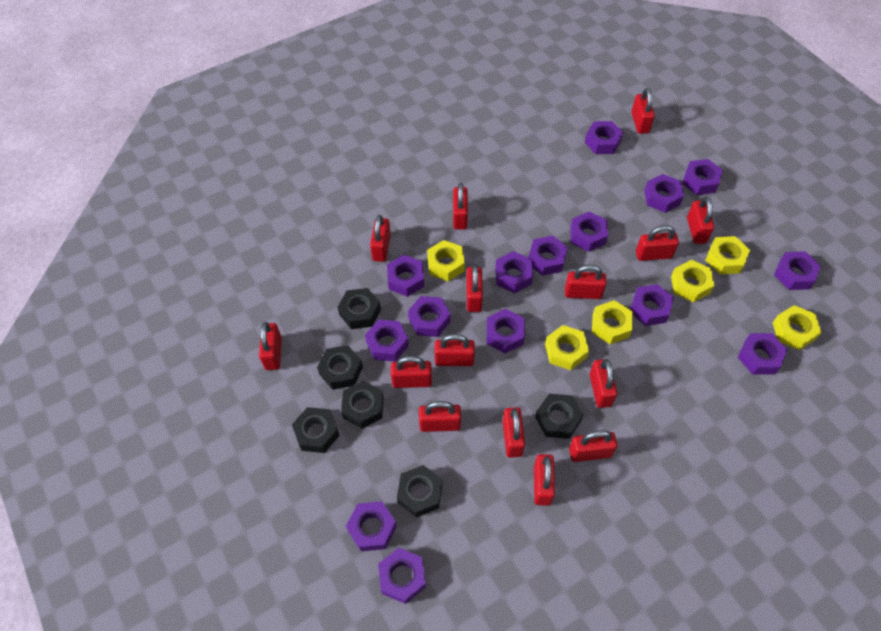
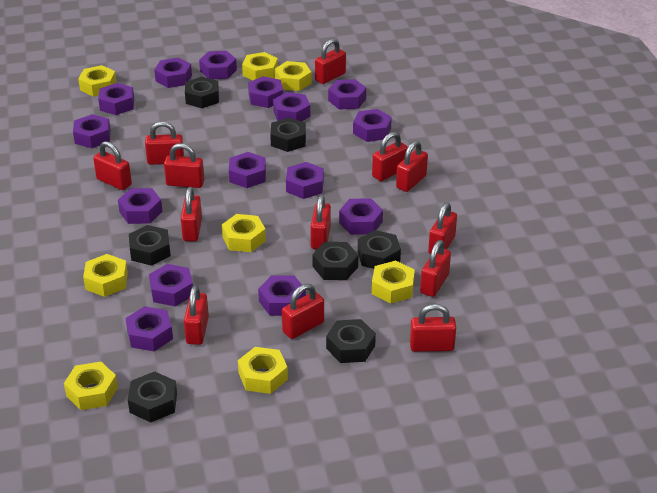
black nut: 6 -> 7
red padlock: 15 -> 13
yellow nut: 6 -> 8

